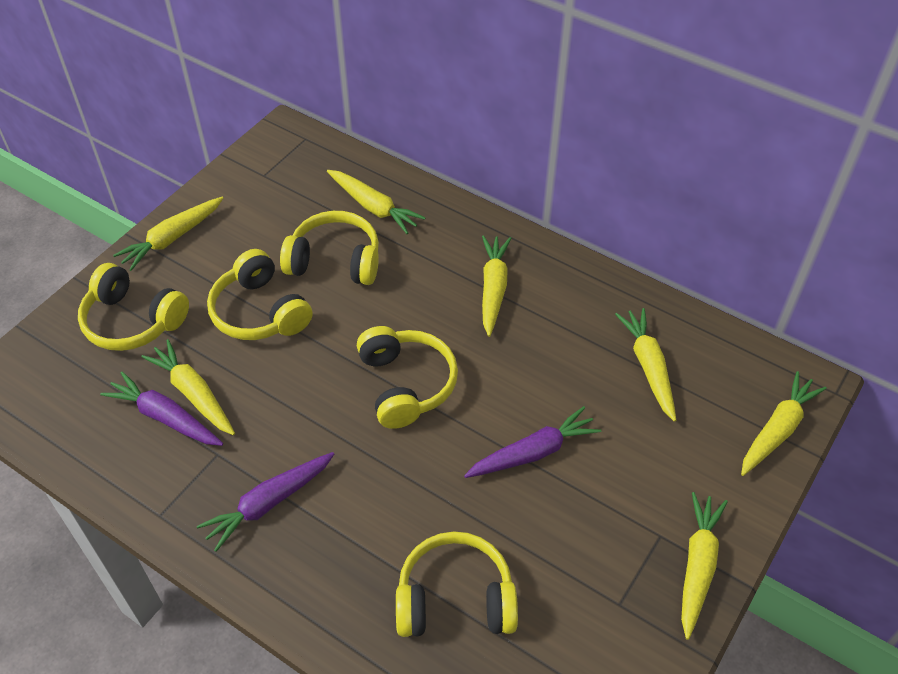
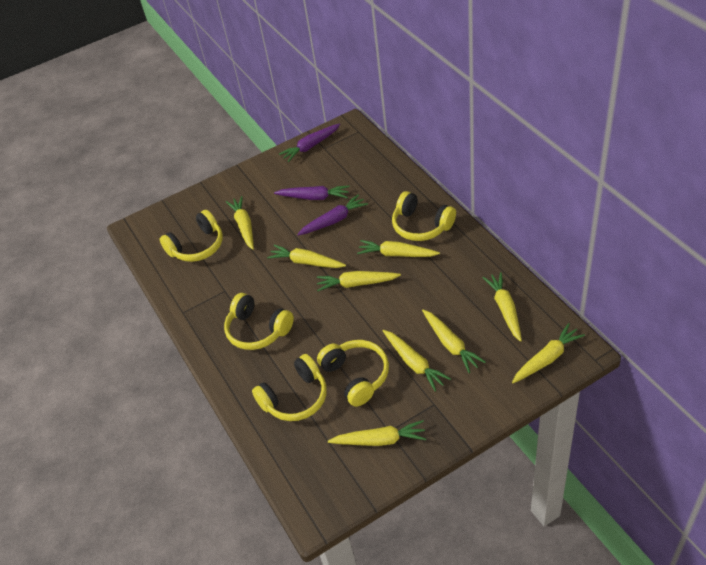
yellow carrot: 7 -> 9

